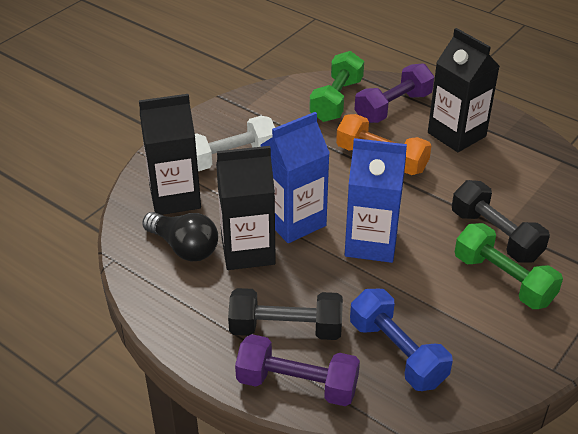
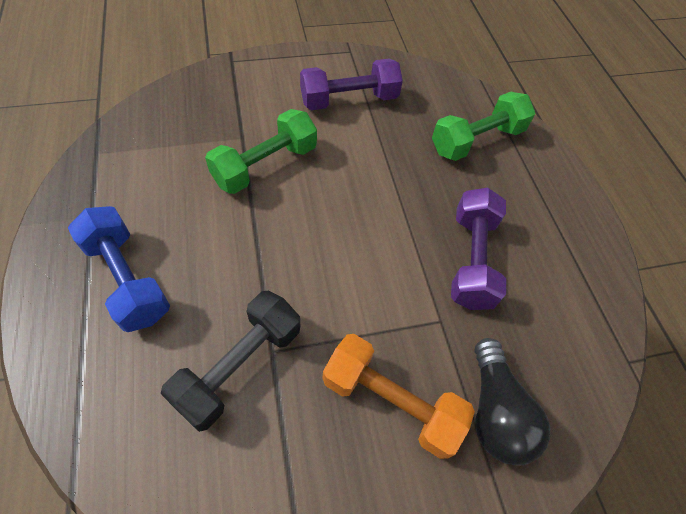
black carton: 3 -> 0
black dumbbell: 2 -> 1
blue carton: 2 -> 0
white dumbbell: 1 -> 0

